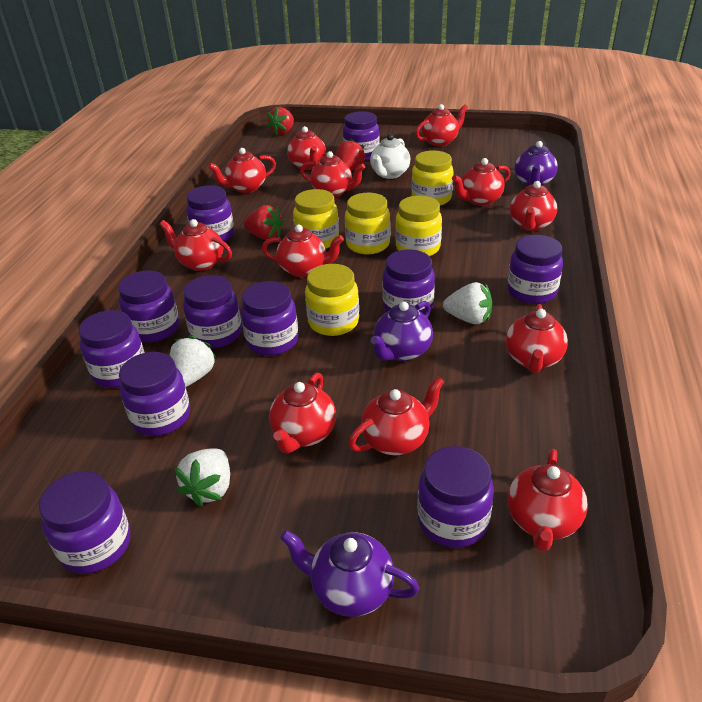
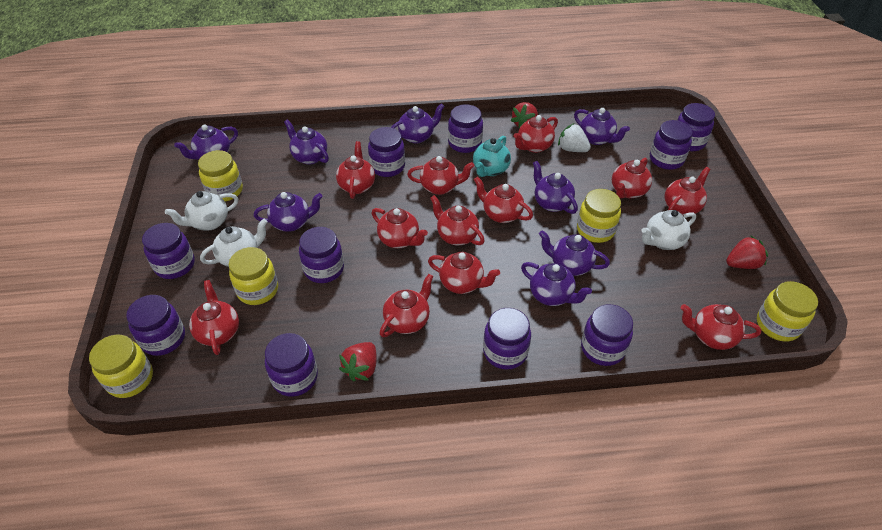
purple jar: 11 -> 10
purple teapot: 3 -> 8
turquoise teapot: 0 -> 1
white strawberry: 3 -> 1
white teapot: 1 -> 3

